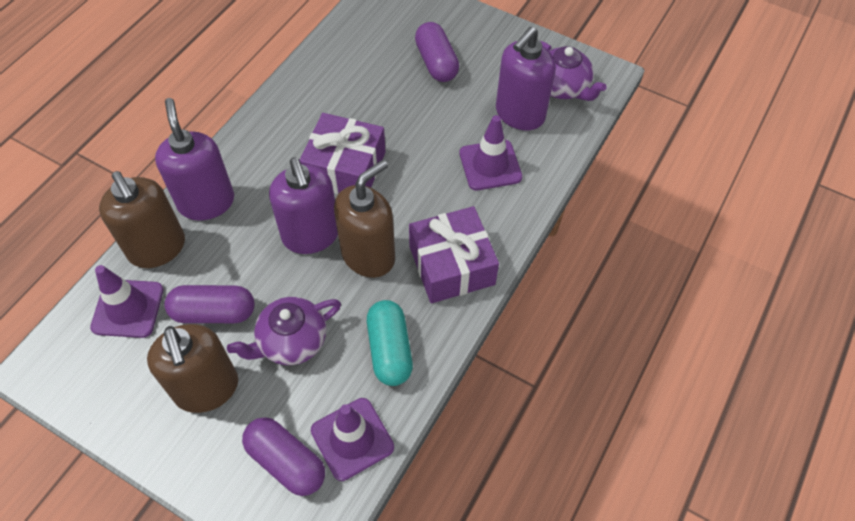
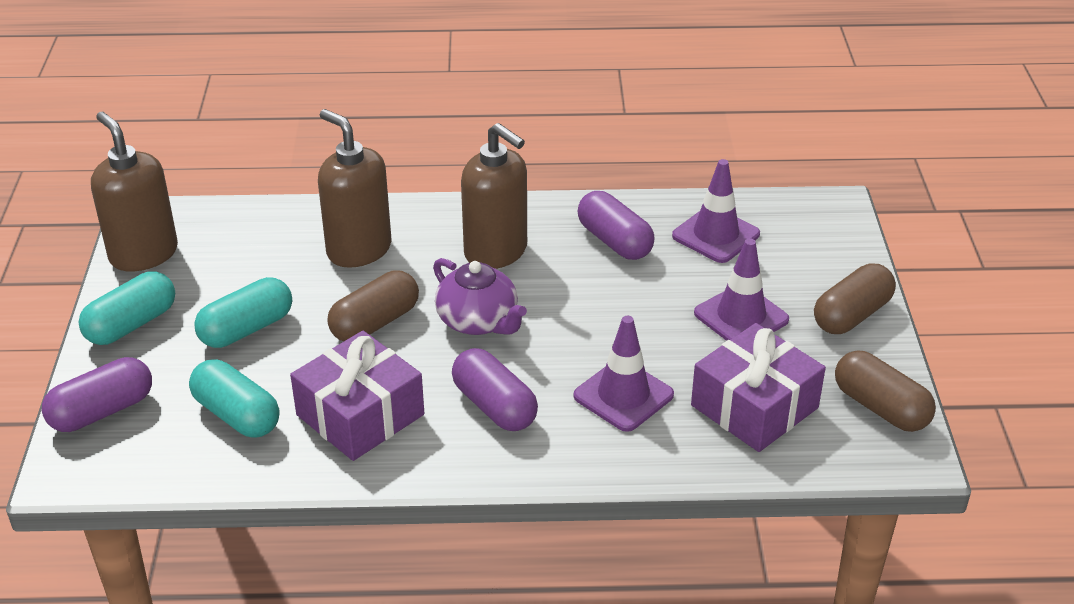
brown capsule: 0 -> 3
purple soap dispenser: 3 -> 0
purple teapot: 2 -> 1
turquoise capsule: 1 -> 3

